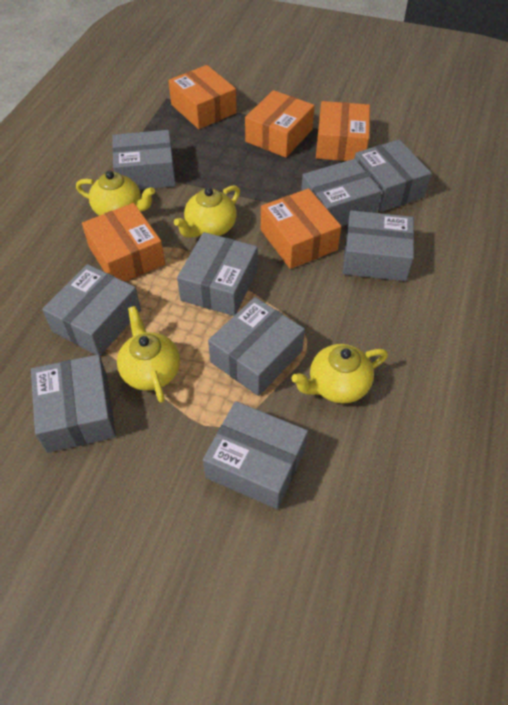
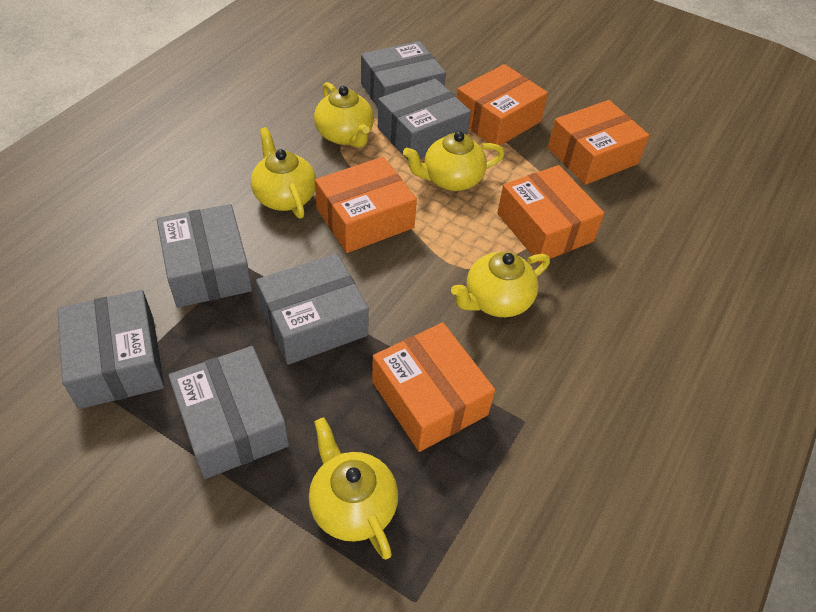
grey box: 9 -> 6
yellow teapot: 4 -> 5

